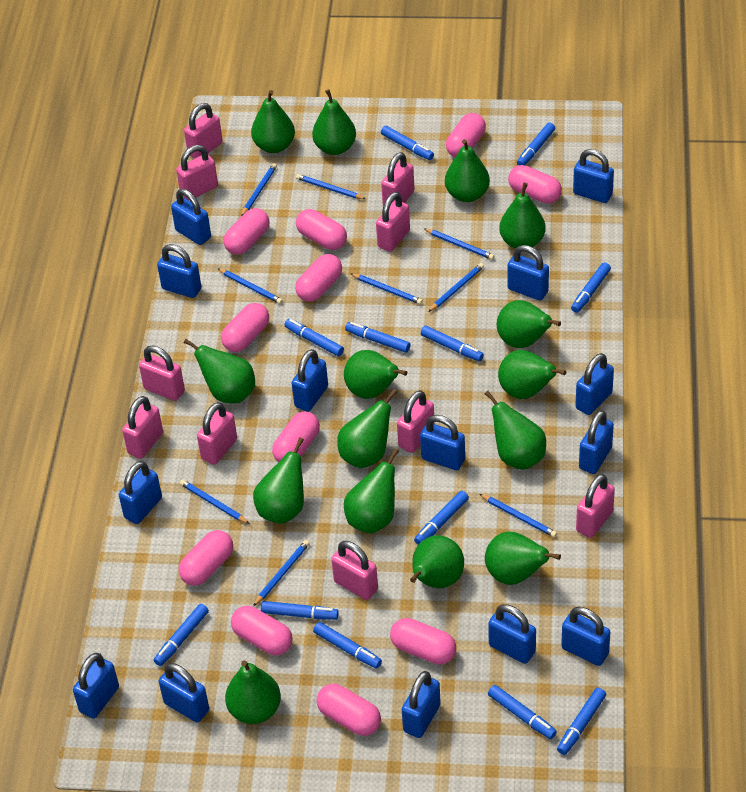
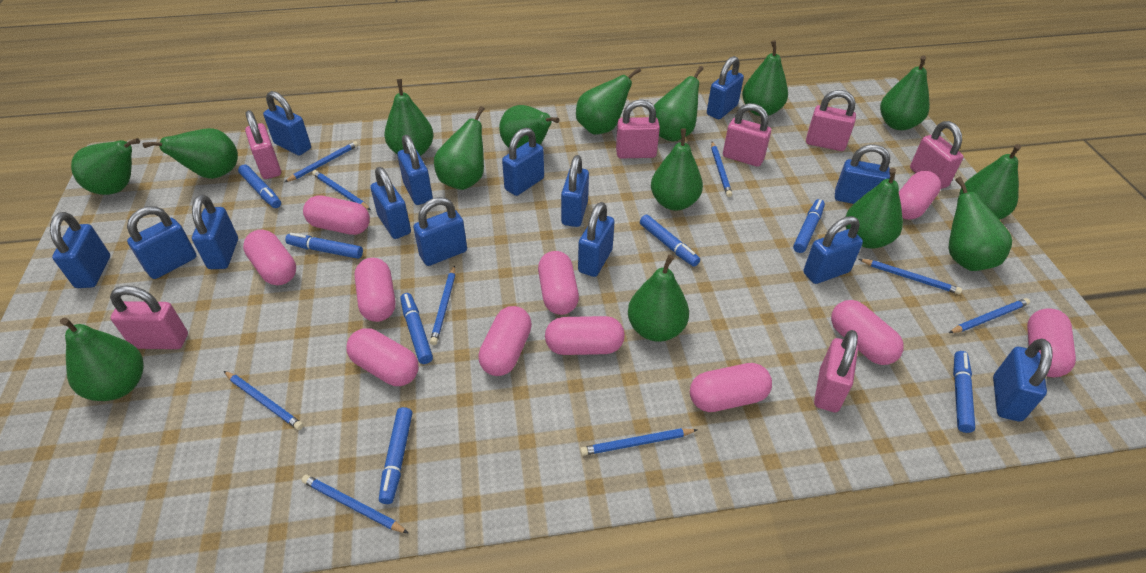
blue marker: 12 -> 7
pink padlock: 10 -> 7

